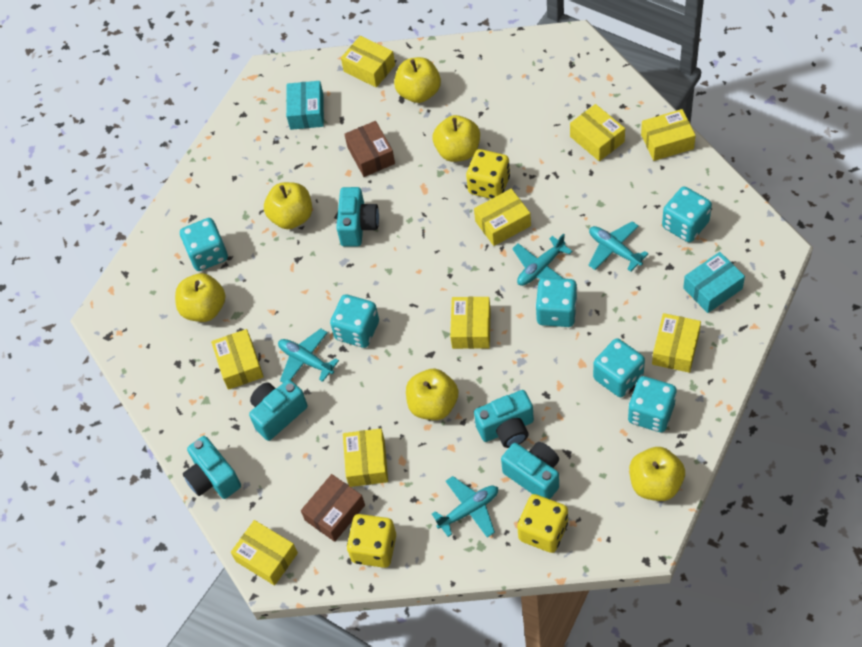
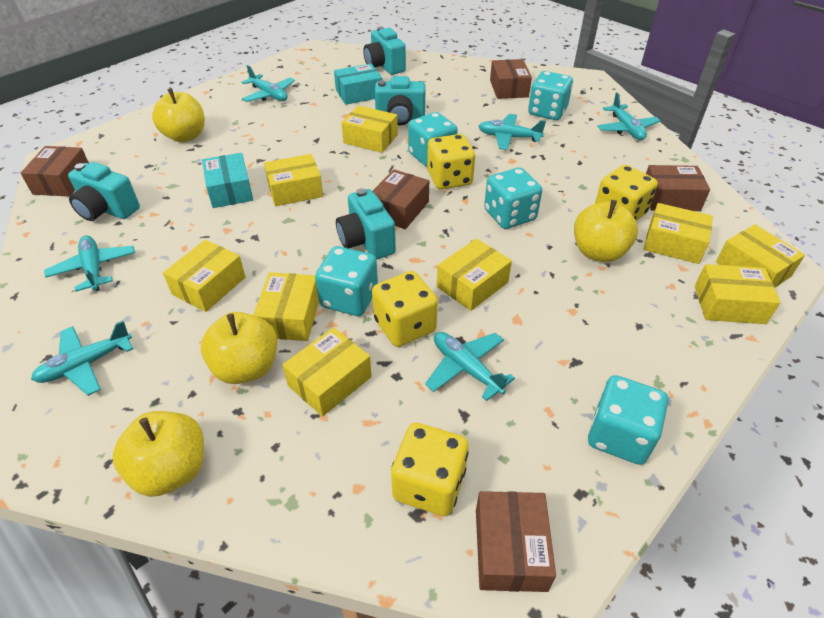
brown box: 2 -> 5
turquoise camera: 5 -> 4
turquoise dice: 6 -> 5
turquoise plane: 4 -> 6
yellow apple: 6 -> 4
yellow dice: 3 -> 4

